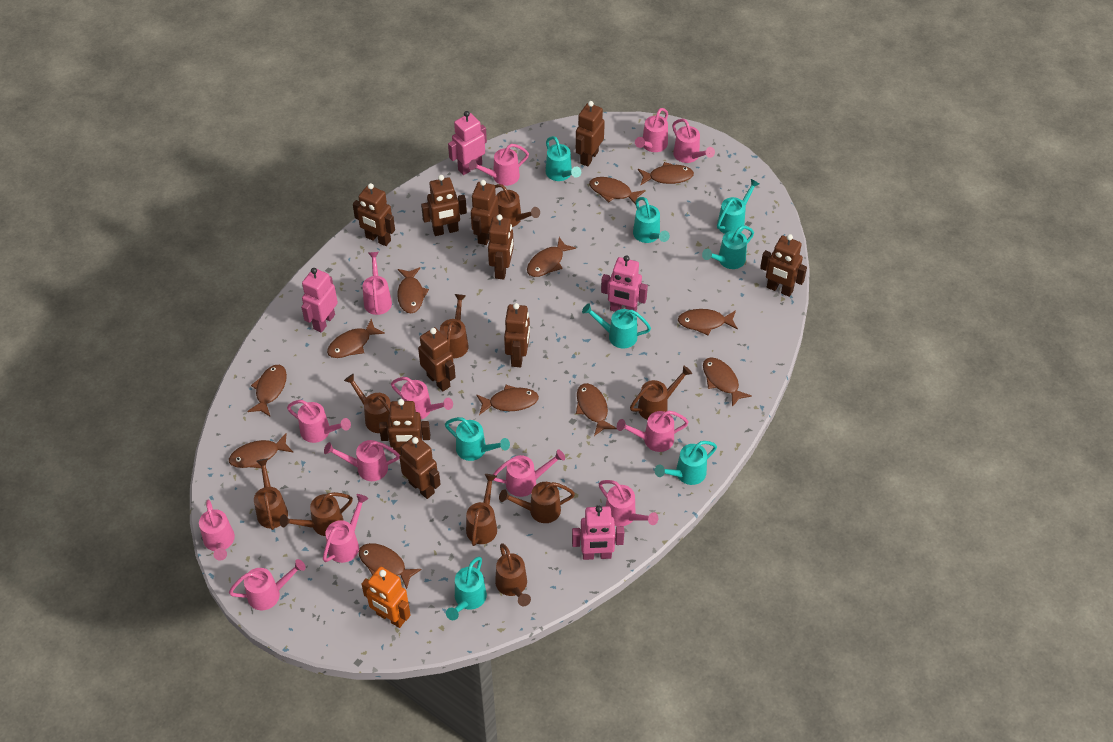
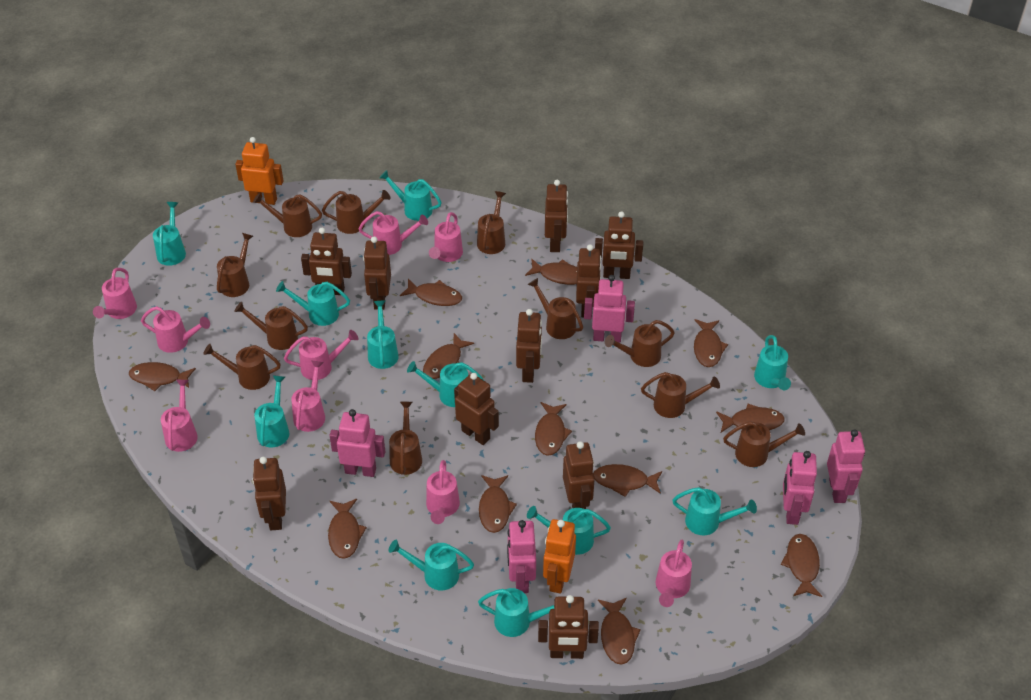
brown watering can: 9 -> 11
orange robot: 1 -> 2
pink robot: 4 -> 5
pink watering can: 13 -> 9
turquoise watering can: 8 -> 11

